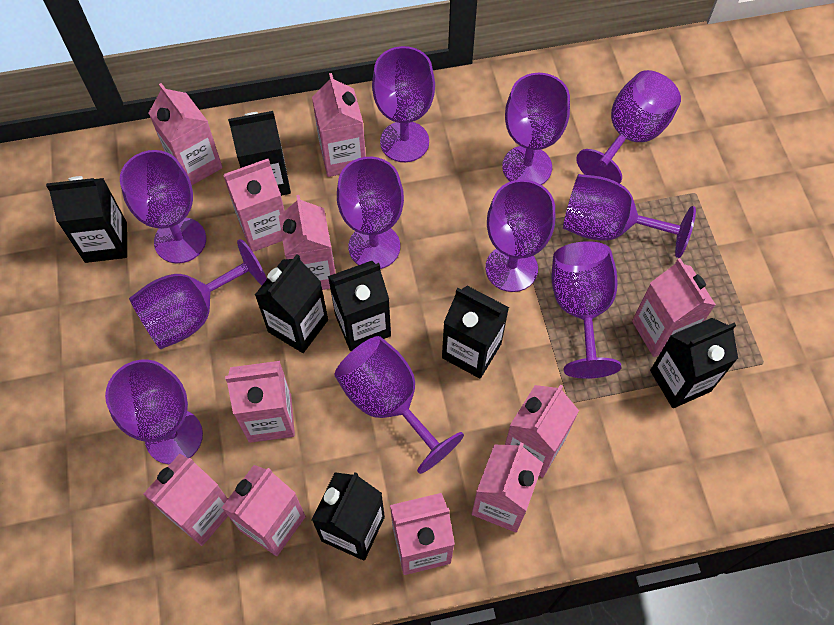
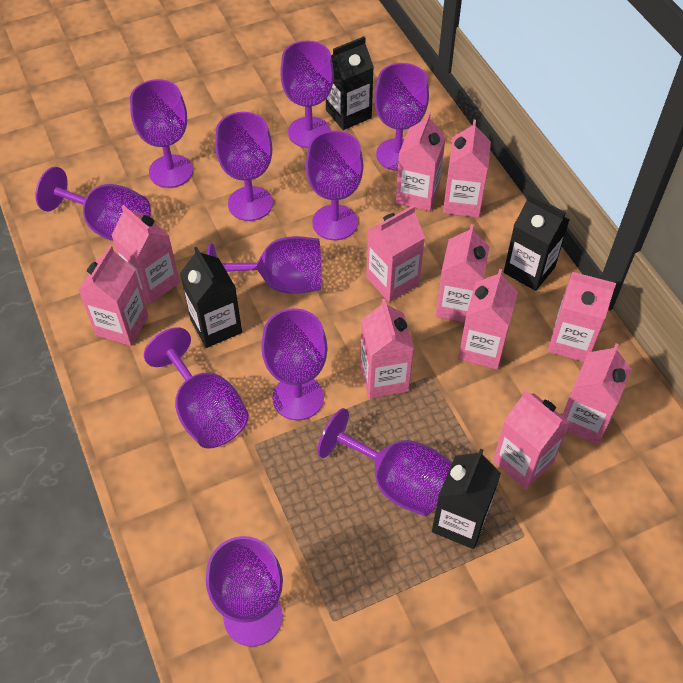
black carton: 7 -> 4

